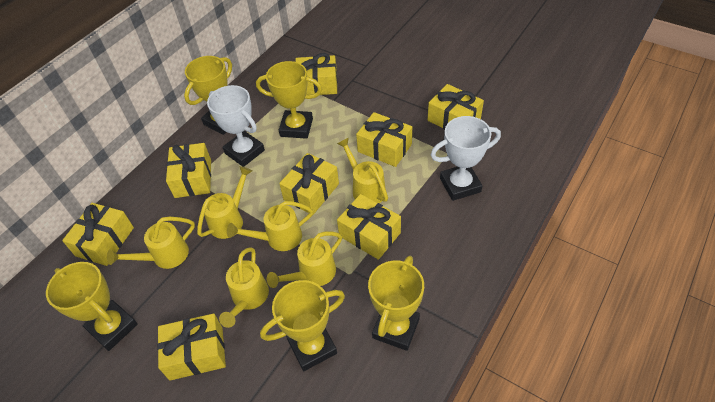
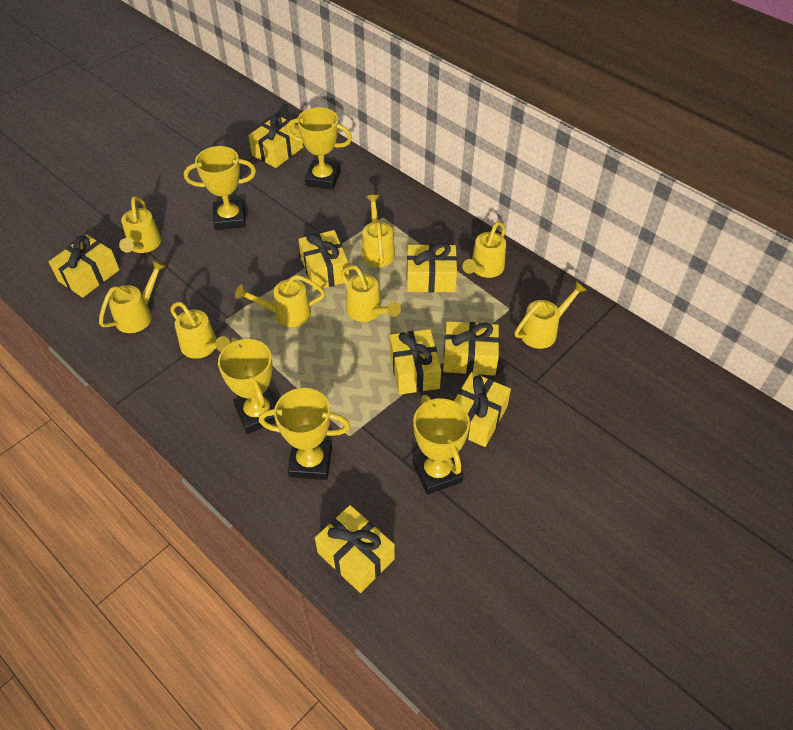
white trophy: 2 -> 0
yellow watering can: 6 -> 8

